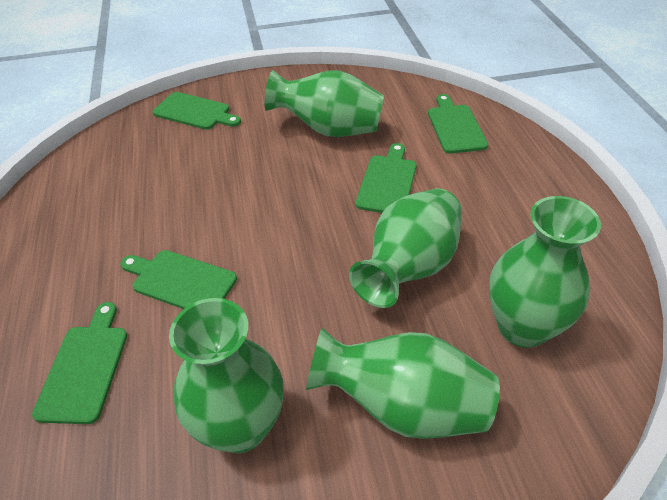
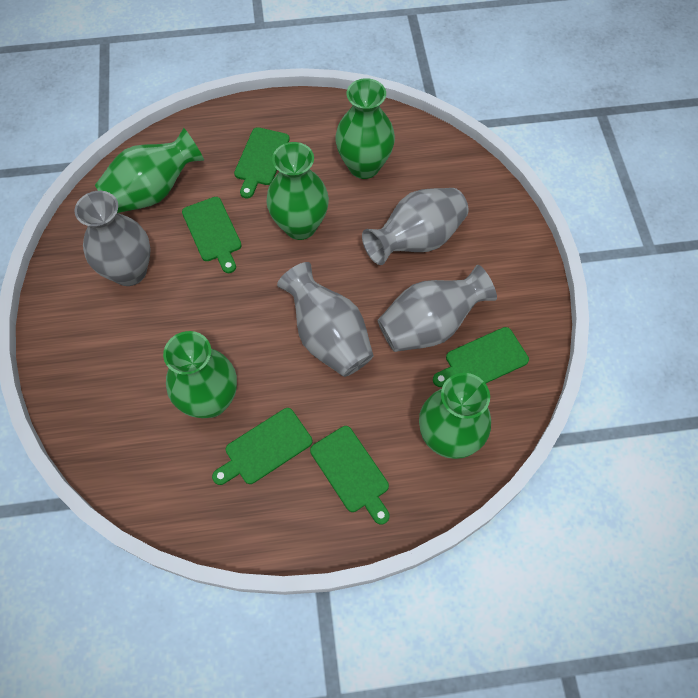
grey vase: 0 -> 4

